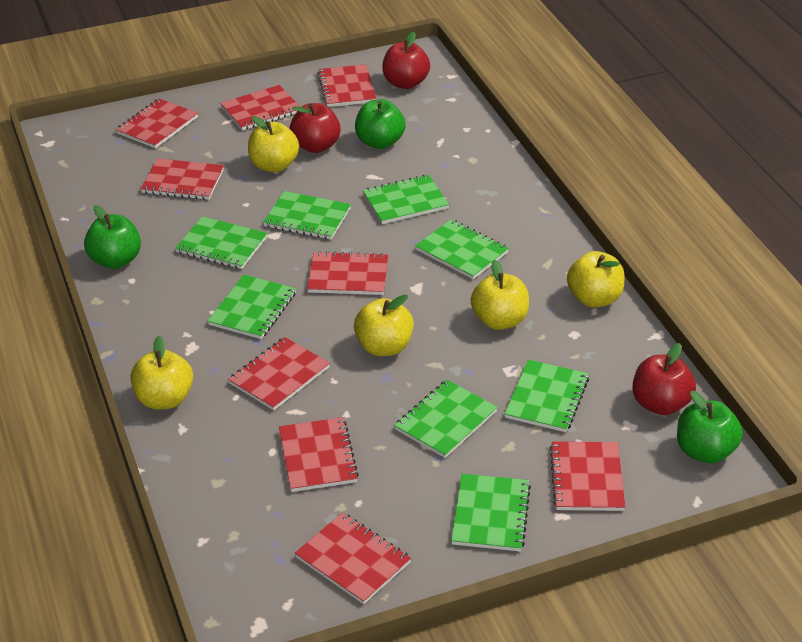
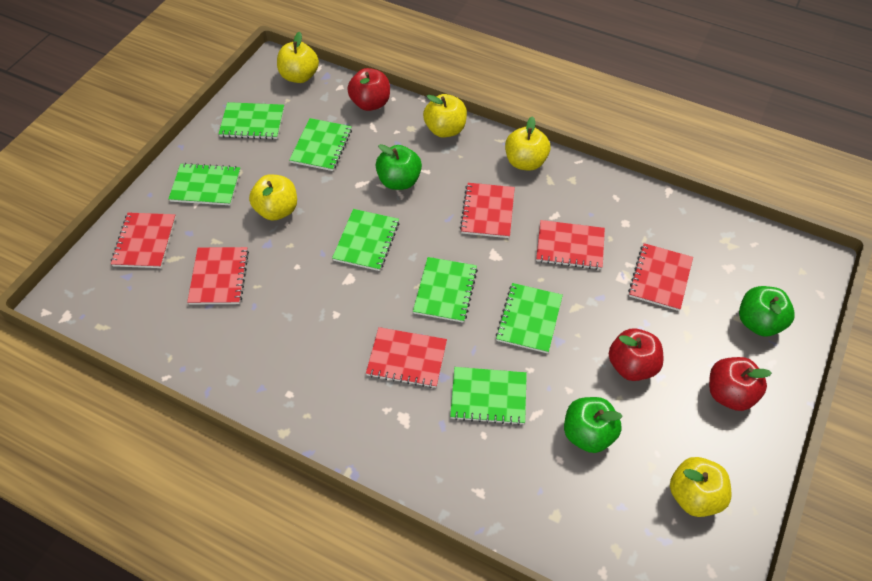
green notebook: 8 -> 7
red notebook: 9 -> 6

